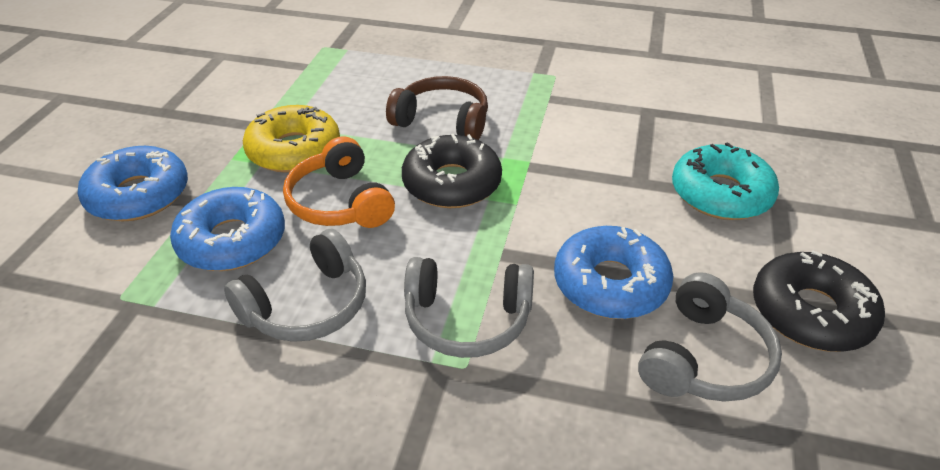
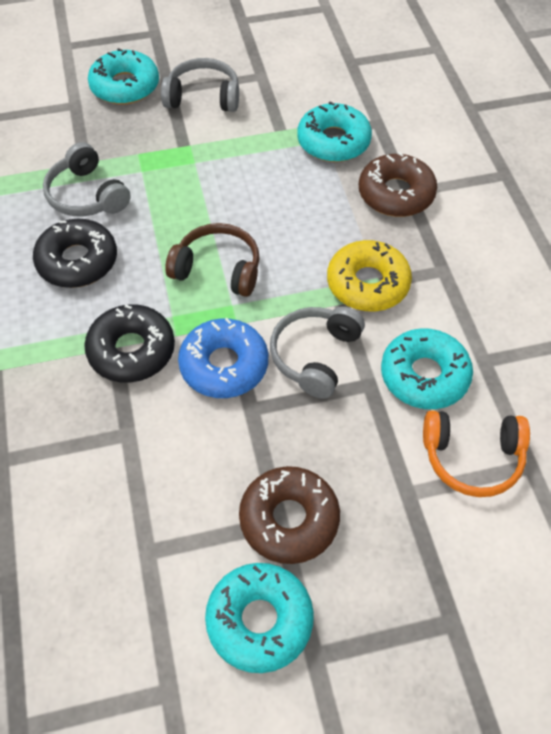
blue donut: 3 -> 1
brown donut: 0 -> 2
turquoise donut: 1 -> 4

